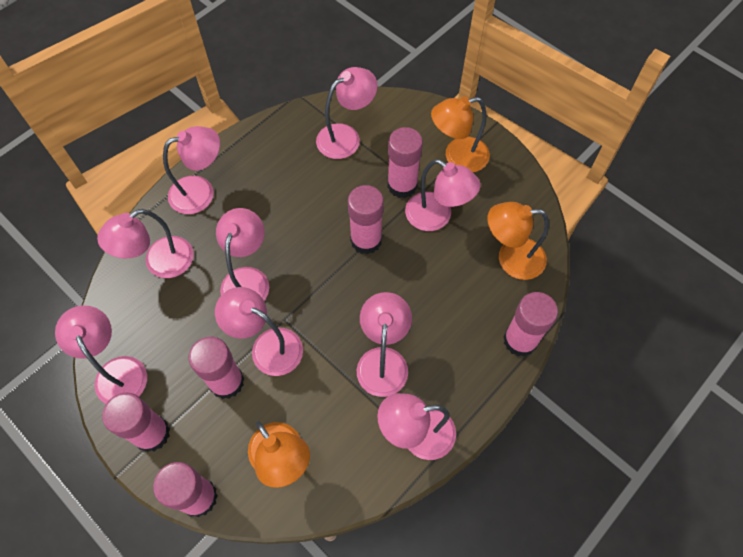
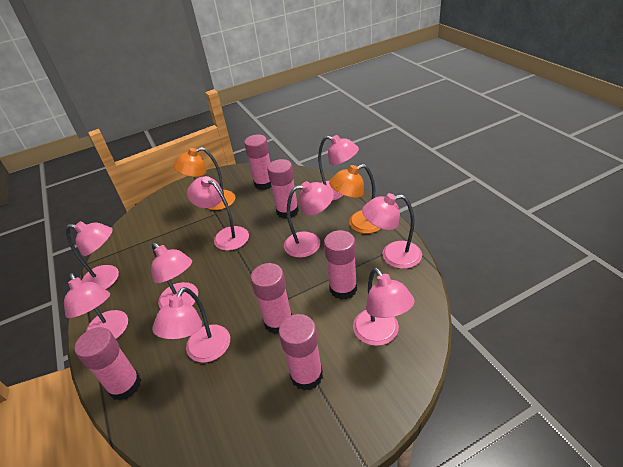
orange lamp: 3 -> 2

